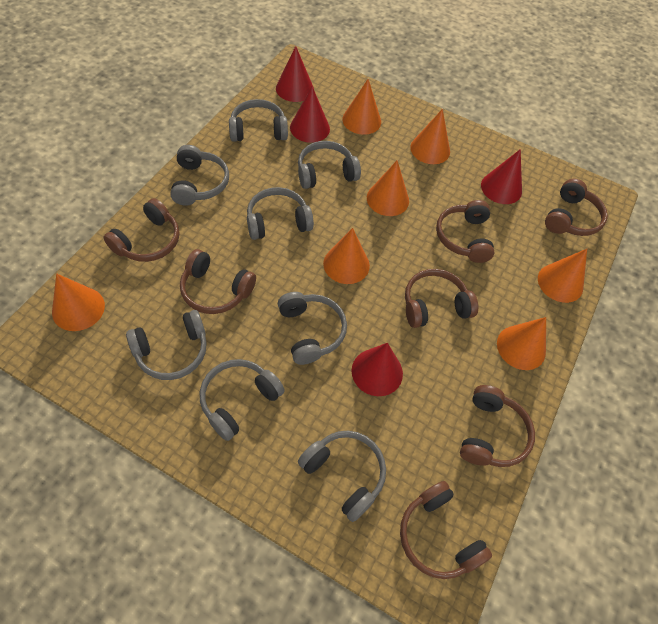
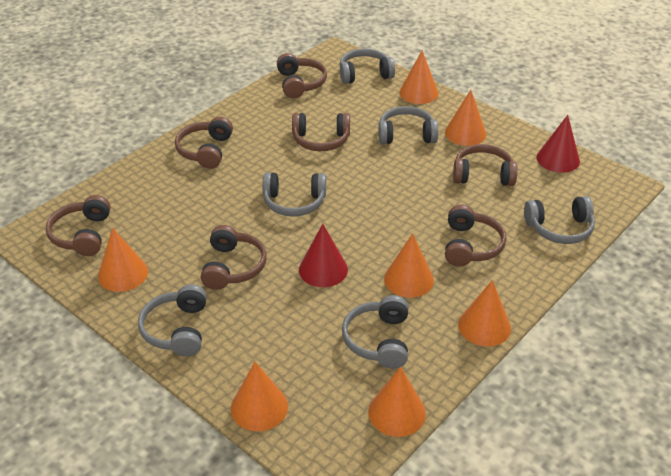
grey headphones: 8 -> 6
red cone: 4 -> 2

